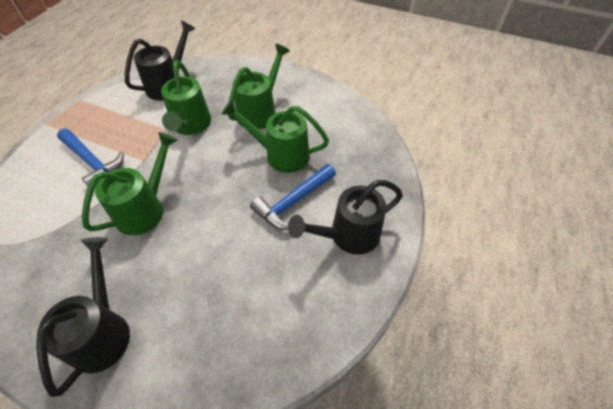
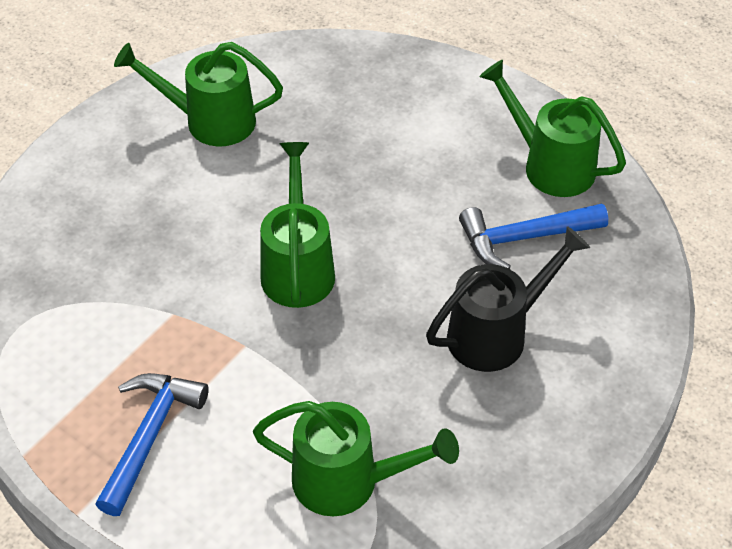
black watering can: 3 -> 1

